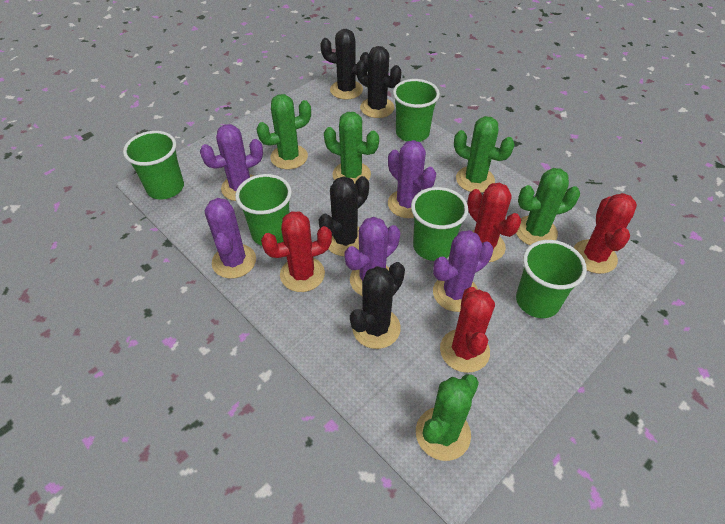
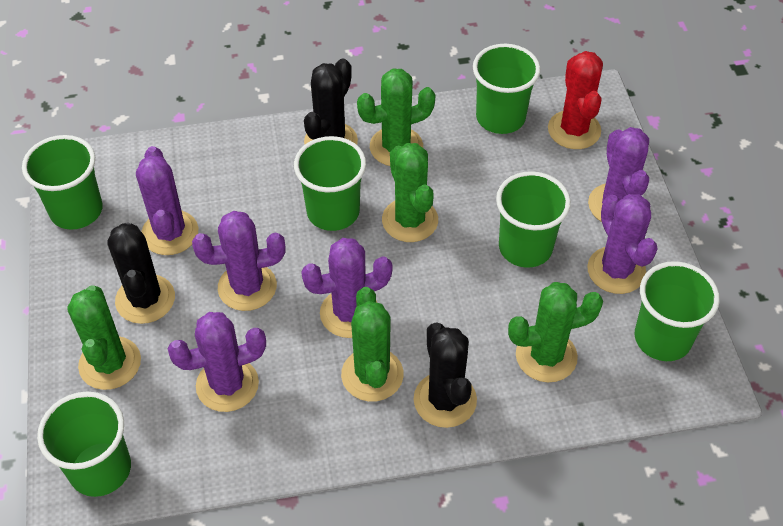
black cactus: 4 -> 3
green cup: 5 -> 6
purple cactus: 5 -> 6
red cactus: 4 -> 1

